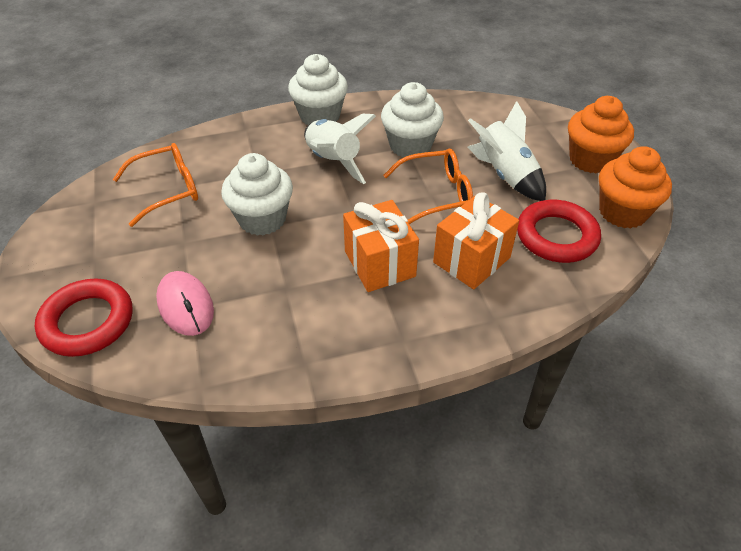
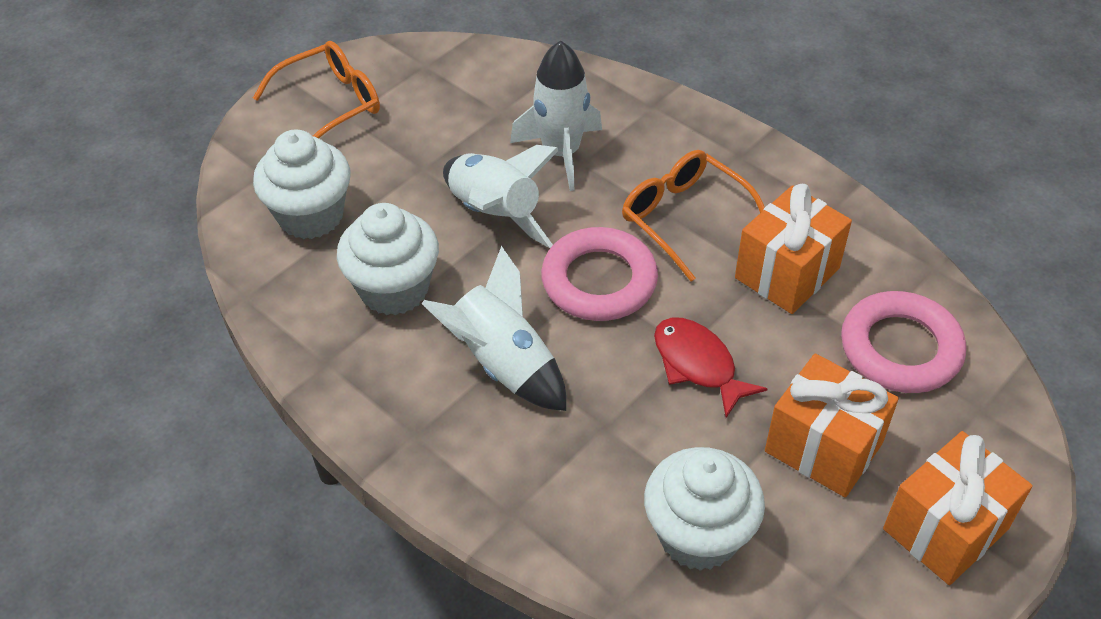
orange cupcake: 2 -> 0
orange gift: 2 -> 3
pink mouse: 1 -> 0
pink ring: 0 -> 2
red fish: 0 -> 1
red ring: 2 -> 0
white rocket: 2 -> 3

